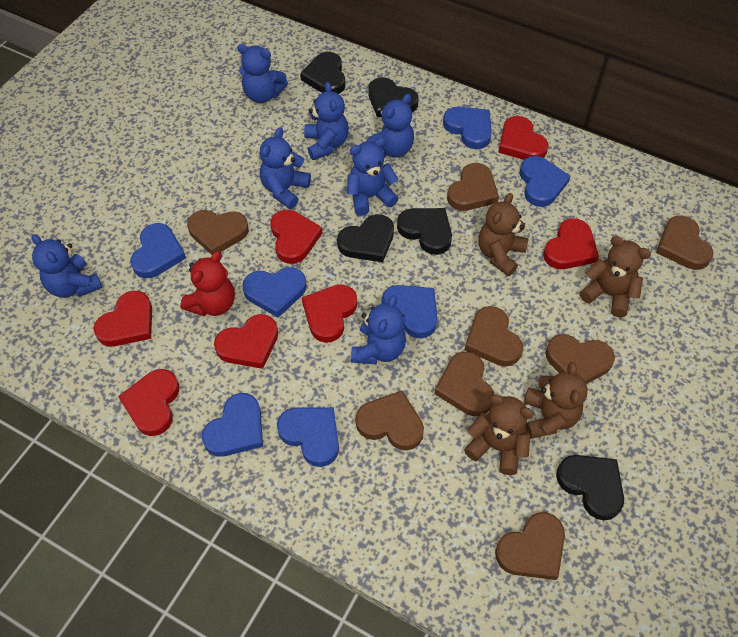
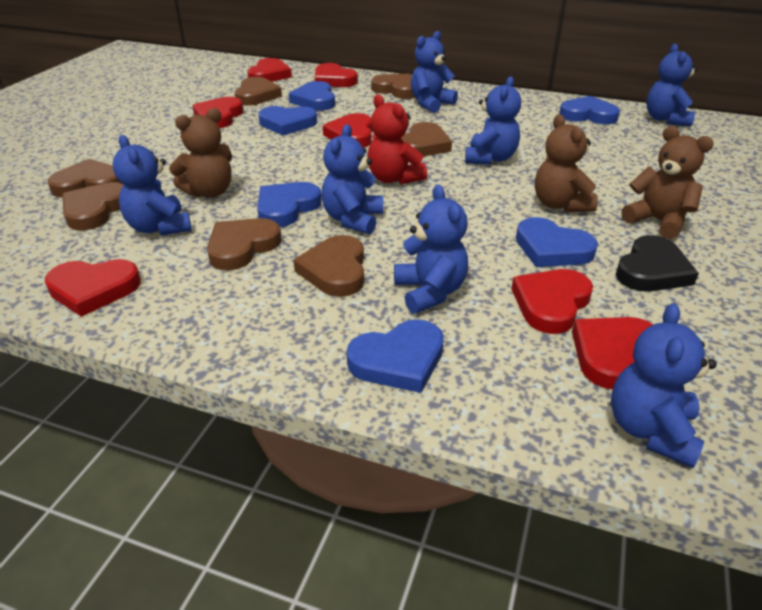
black heart: 5 -> 1
blue heart: 7 -> 6
brown heart: 8 -> 7
brown teddy bear: 4 -> 3

